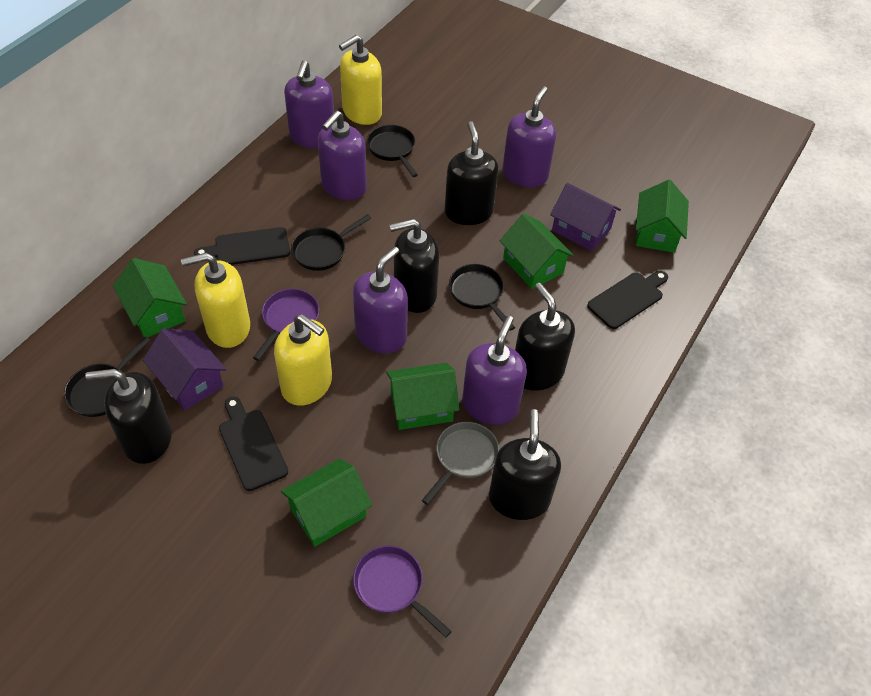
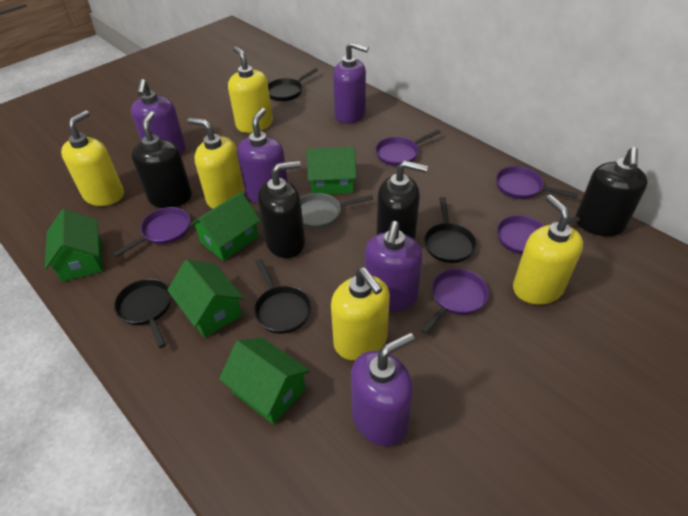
black cutting board: 3 -> 0
black soap dispenser: 5 -> 4
purple house: 2 -> 0
purple pan: 2 -> 5
yellow soap dispenser: 3 -> 5

